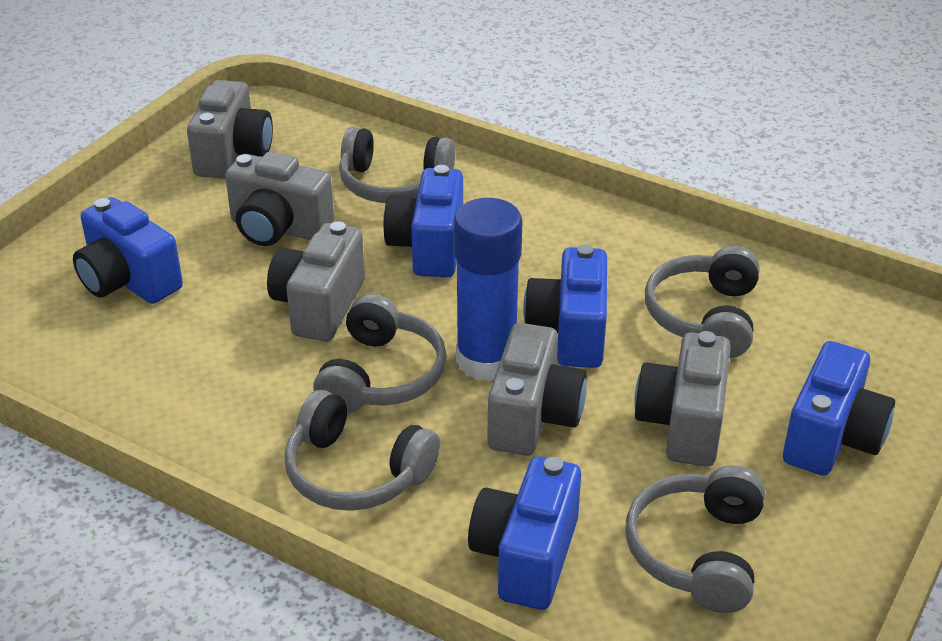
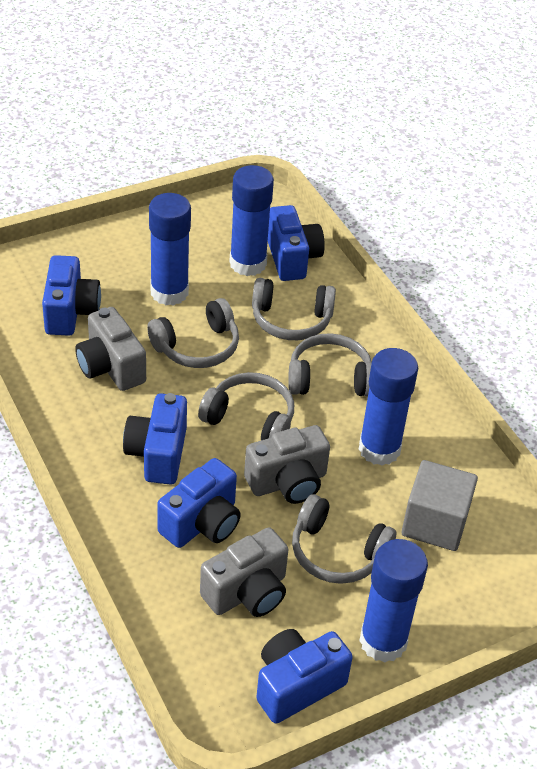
blue glue stick: 1 -> 4
grey camera: 5 -> 3
grey cube: 0 -> 1

